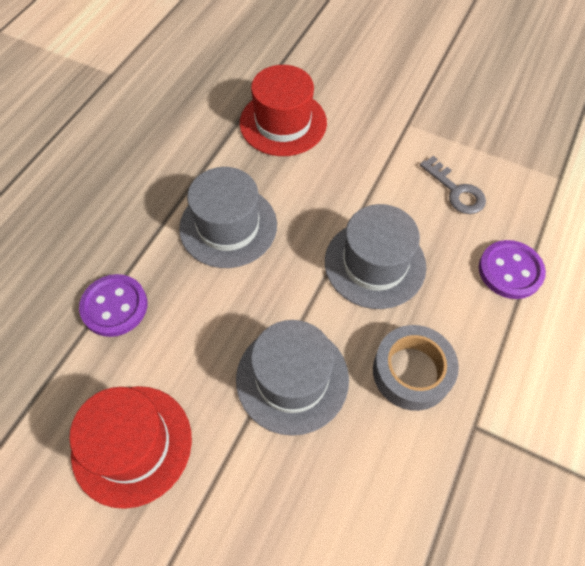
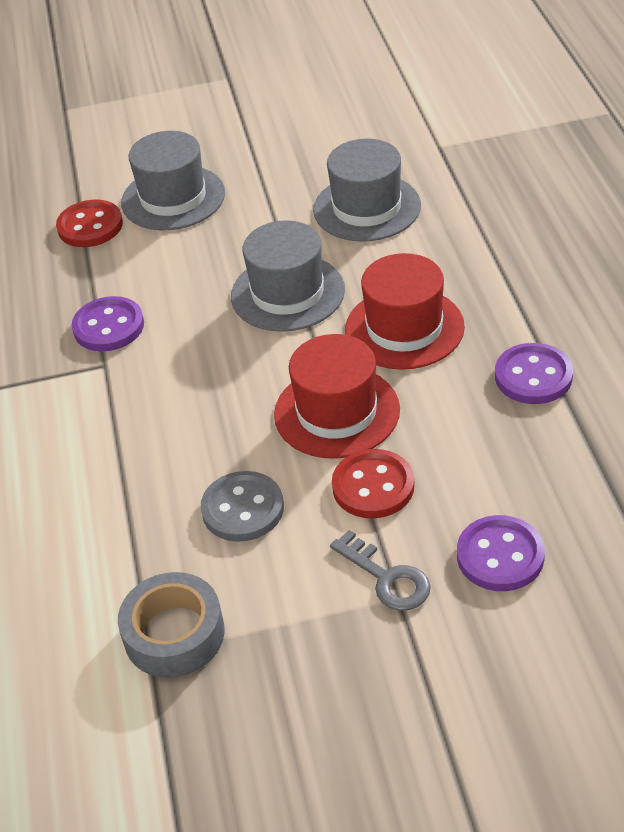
grey button: 0 -> 1
purple button: 2 -> 3
red button: 0 -> 2

